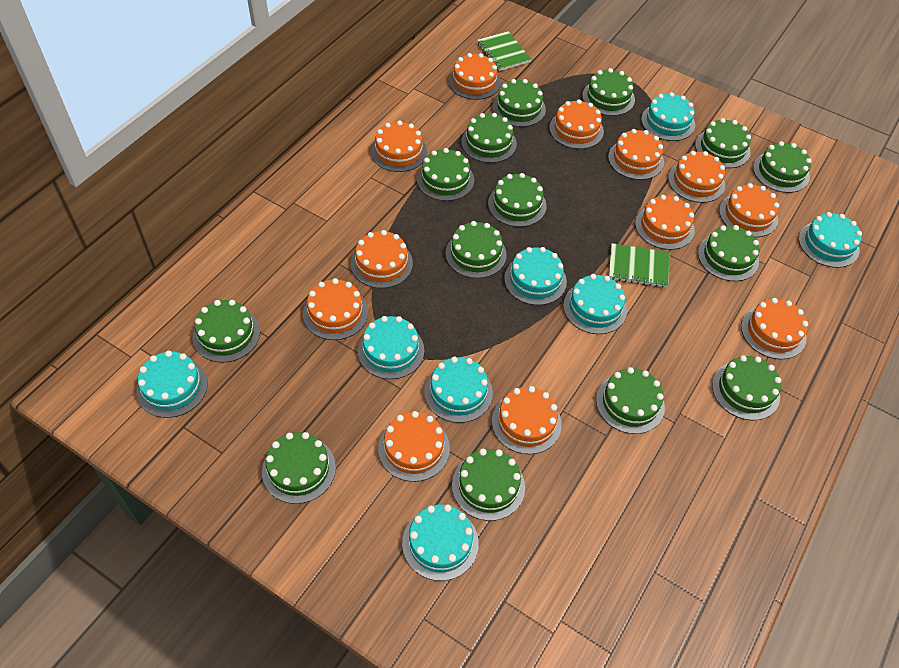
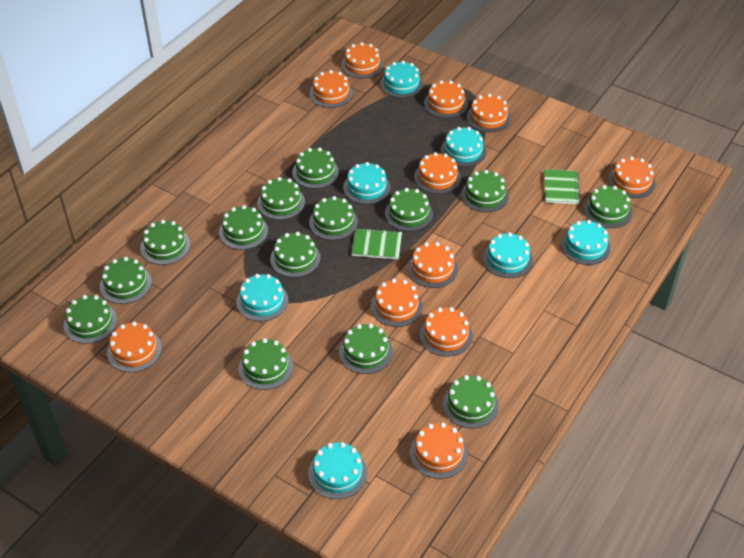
orange cake: 12 -> 11
turquoise cake: 8 -> 7

